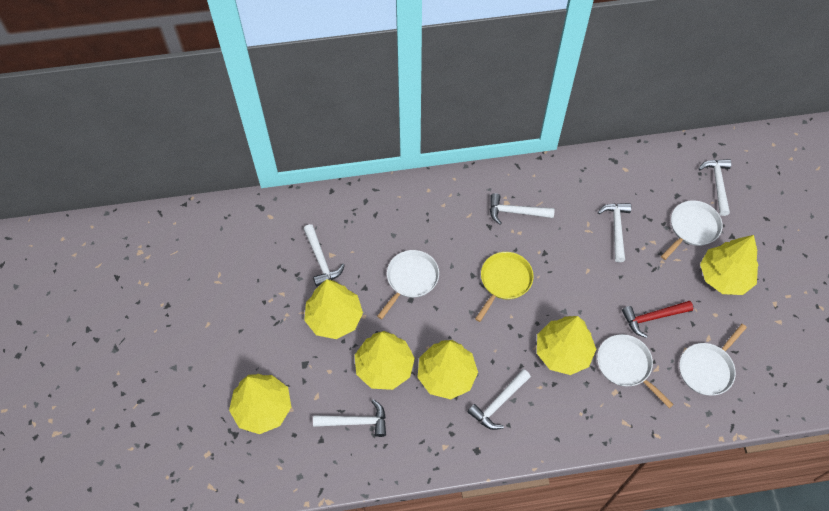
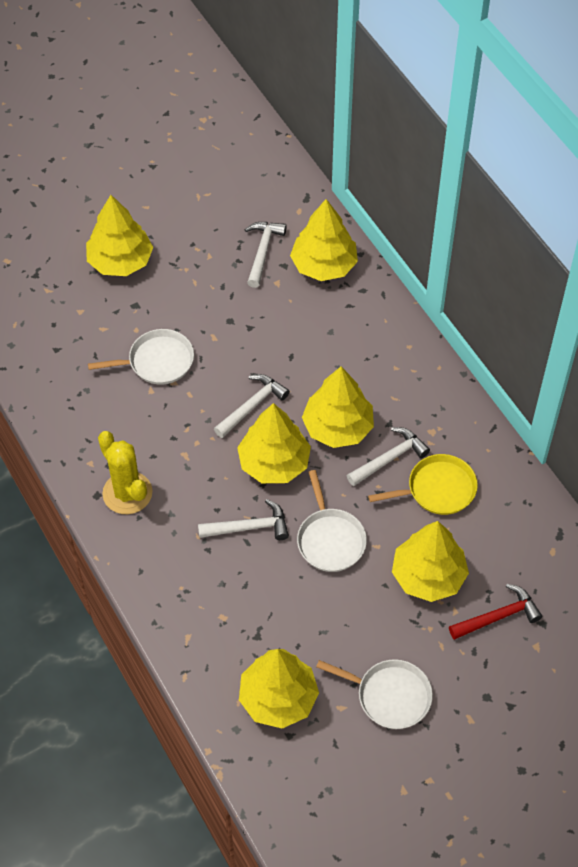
white hammer: 6 -> 4
white pan: 4 -> 3
yellow cactus: 0 -> 1

